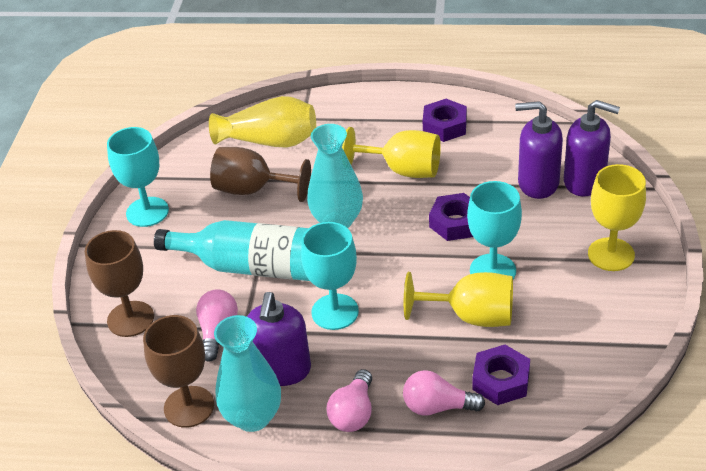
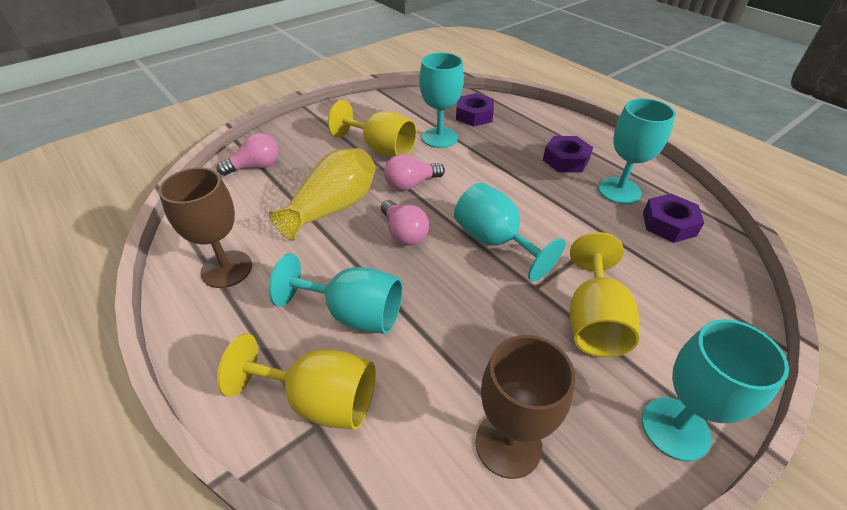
brown goblet: 3 -> 2
purple soap dispenser: 3 -> 0
turquoise bottle: 1 -> 0
turquoise goblet: 3 -> 5
turquoise vase: 2 -> 0

